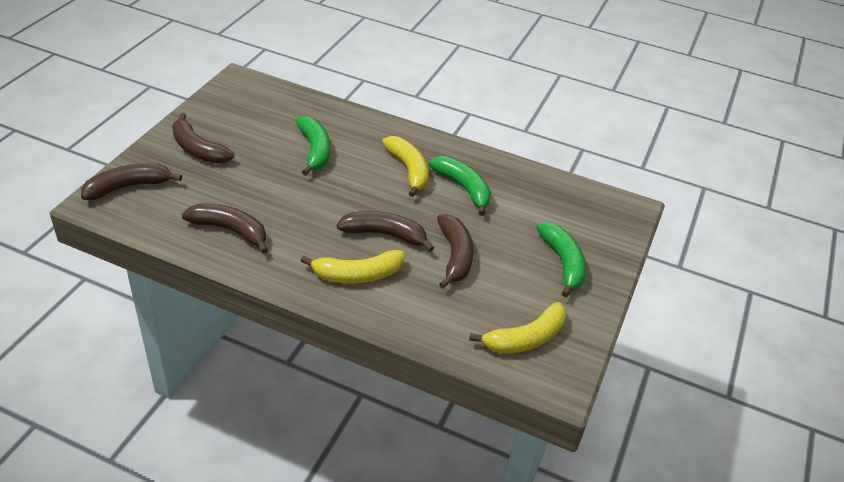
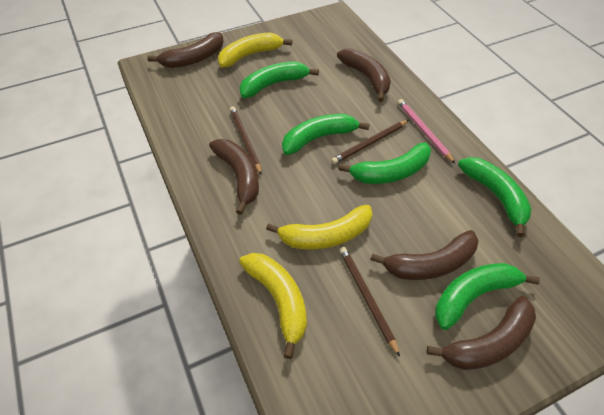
brown pencil: 0 -> 3
green banana: 3 -> 5
pink pencil: 0 -> 1

